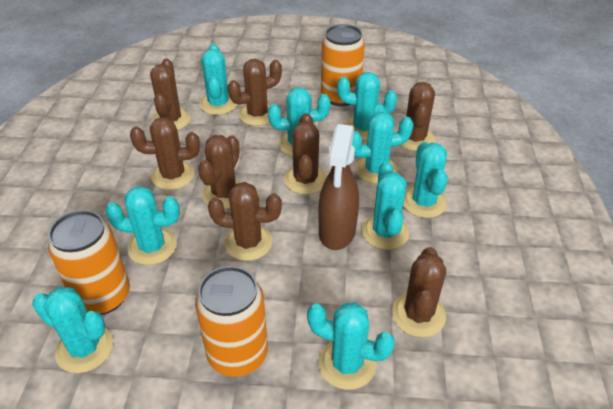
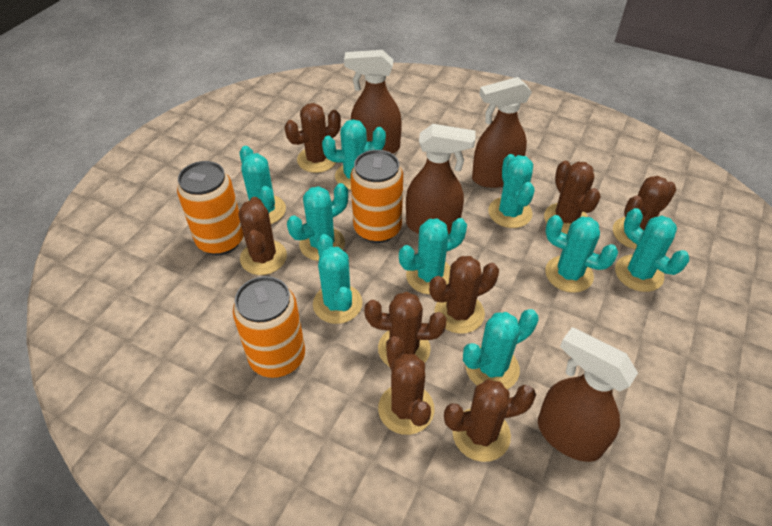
brown spray bottle: 1 -> 4

